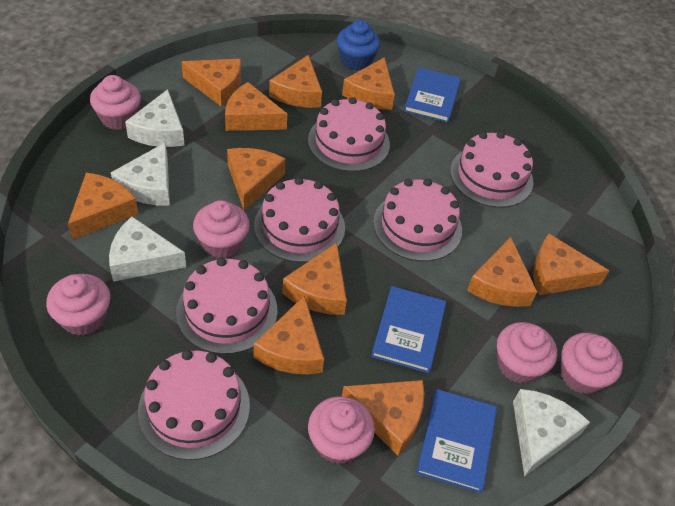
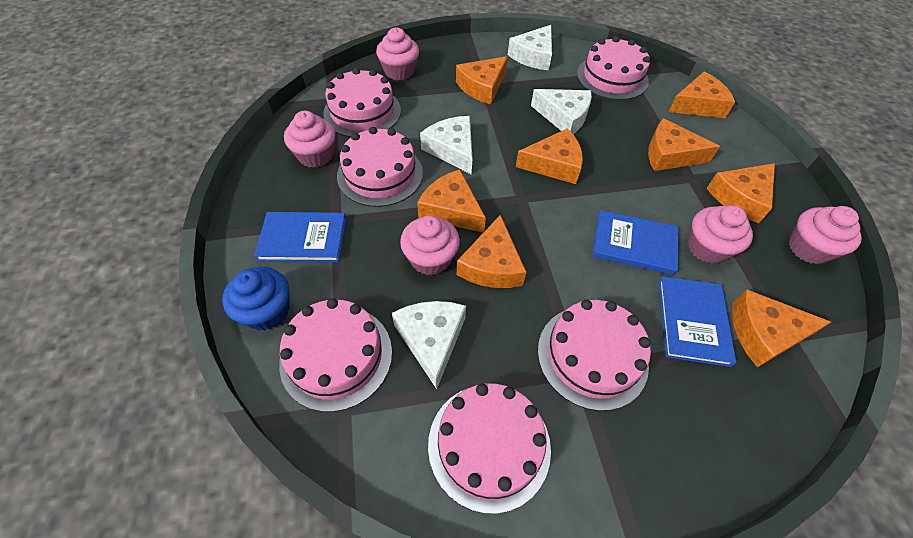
orange cheese: 11 -> 8
pink cupcake: 6 -> 5

